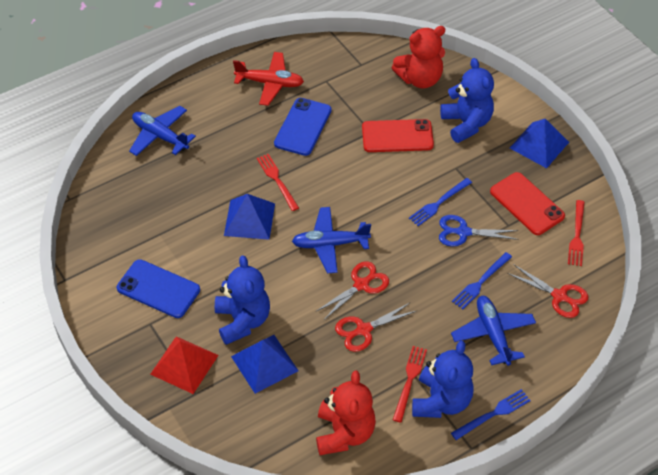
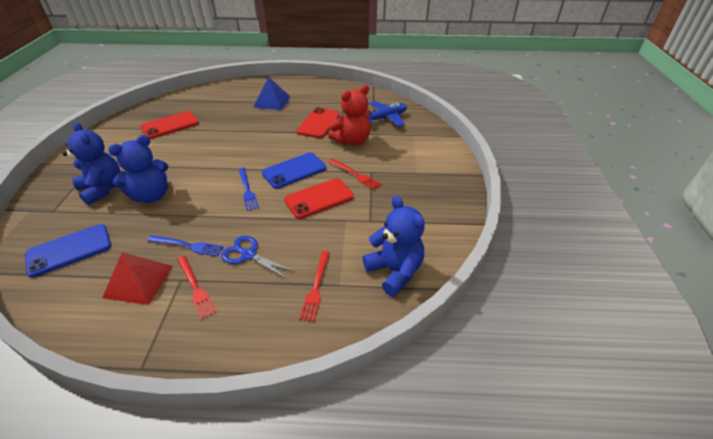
blue fork: 3 -> 2
blue plane: 3 -> 1
blue pyramid: 3 -> 1
red phone: 2 -> 3
red plane: 1 -> 0
red scissors: 3 -> 0
red teddy bear: 2 -> 1

